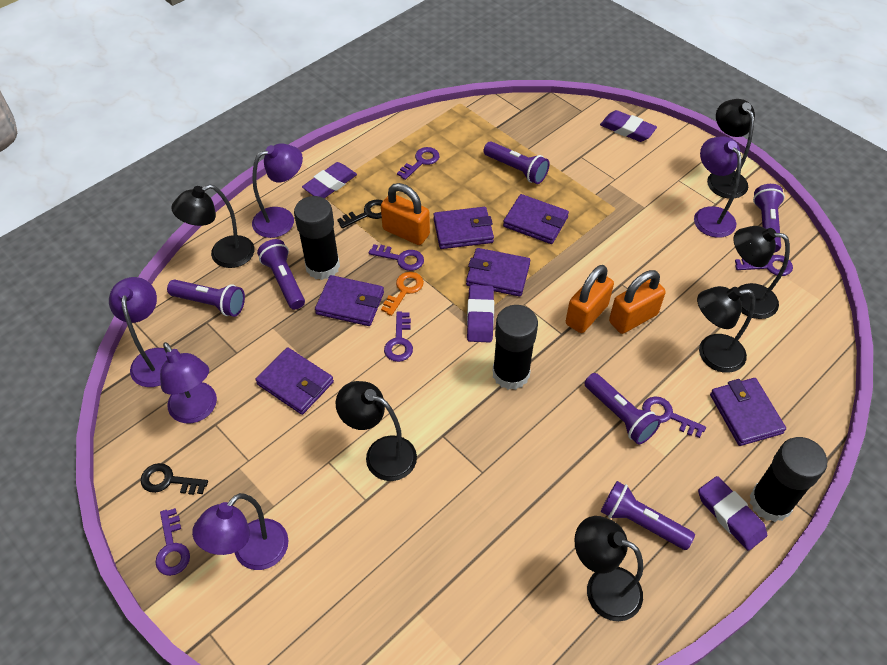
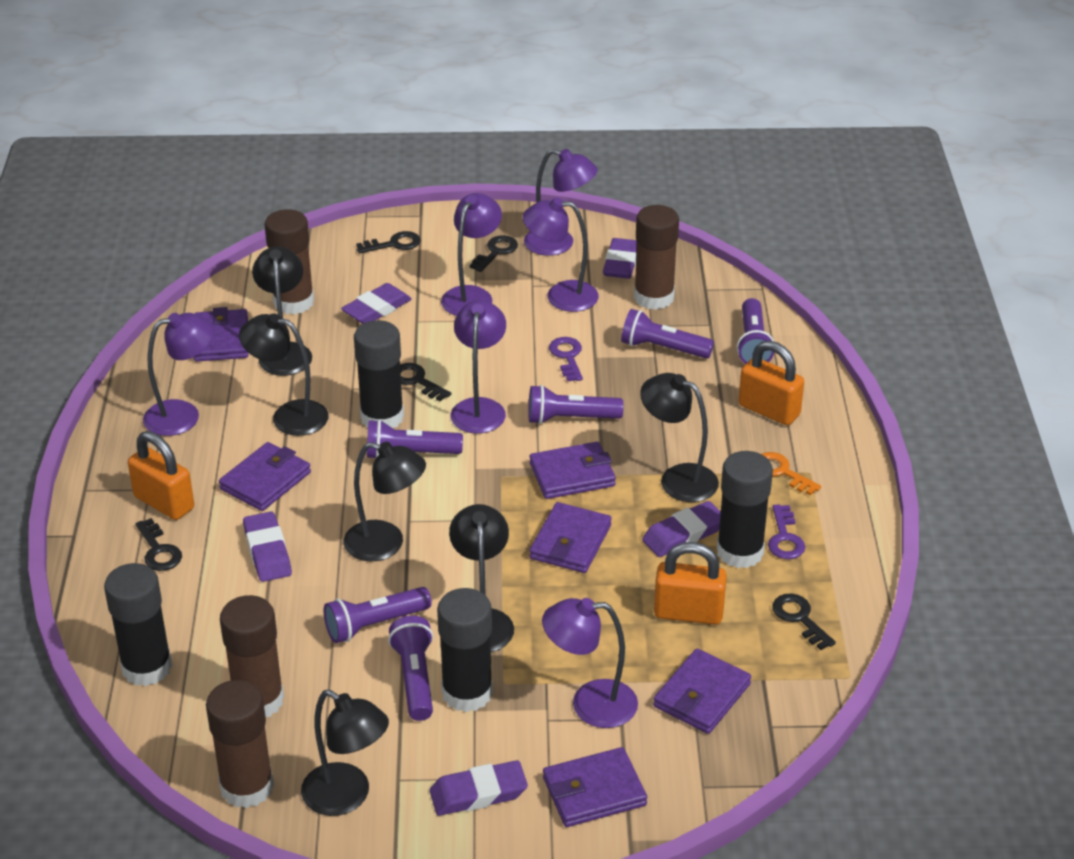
black glue stick: 3 -> 4
black key: 2 -> 5
brown glue stick: 0 -> 4
purple eraser: 4 -> 5
purple key: 6 -> 2
purple lamp: 5 -> 6

